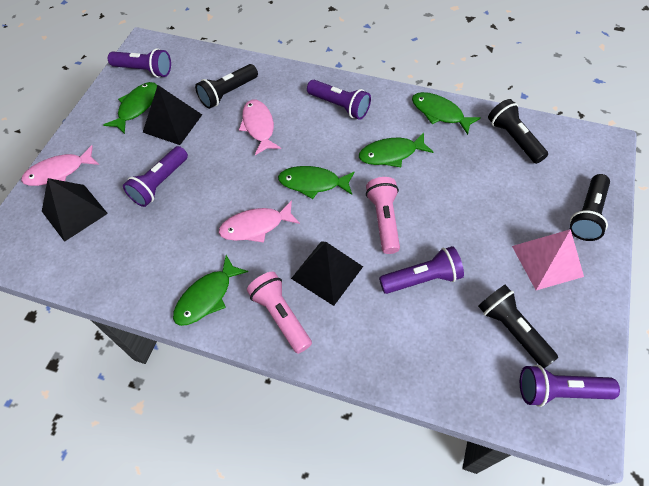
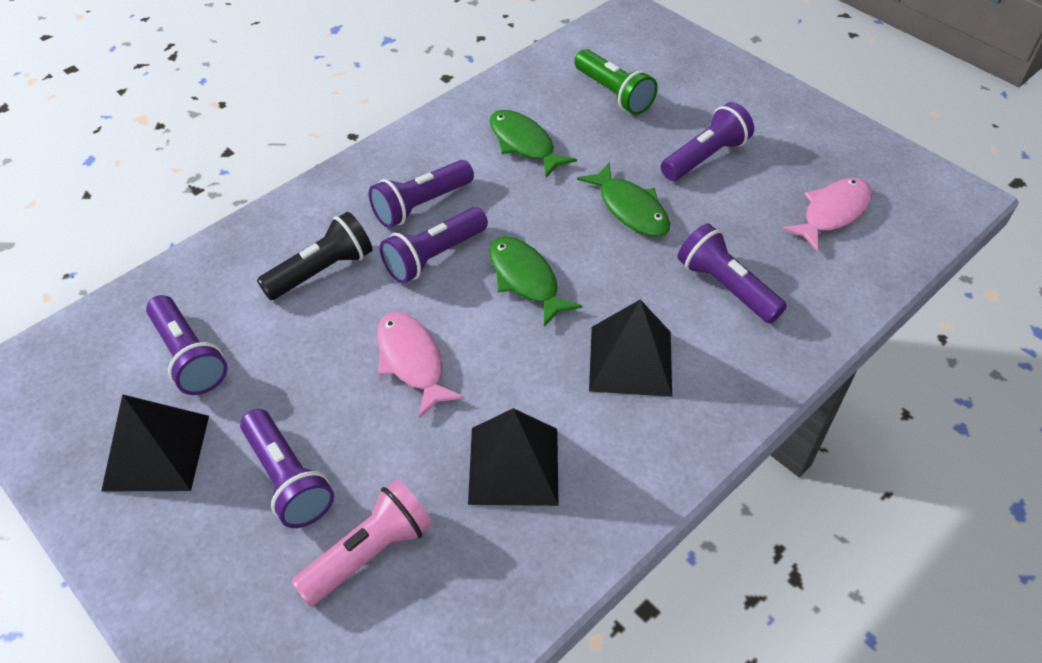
black flashlight: 4 -> 1
green fish: 5 -> 3
green flashlight: 0 -> 1
pink fish: 3 -> 2
pink flashlight: 2 -> 1
pink pyramid: 1 -> 0
purple flashlight: 5 -> 6

